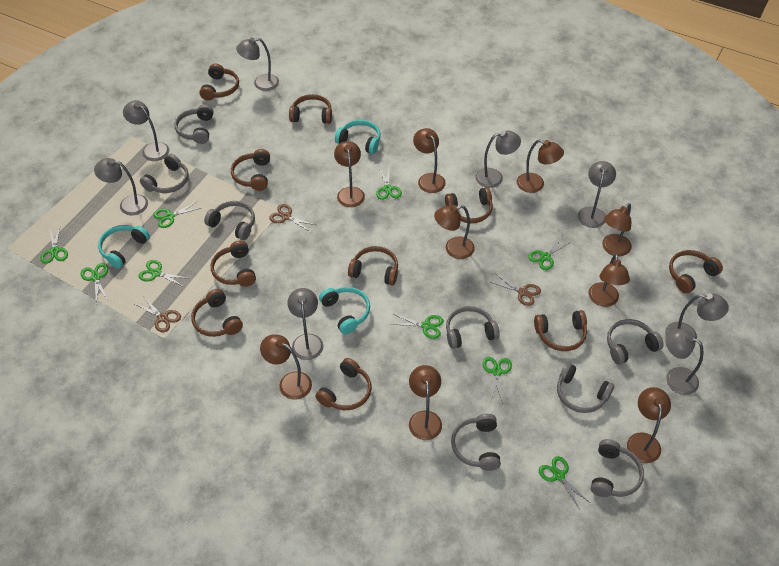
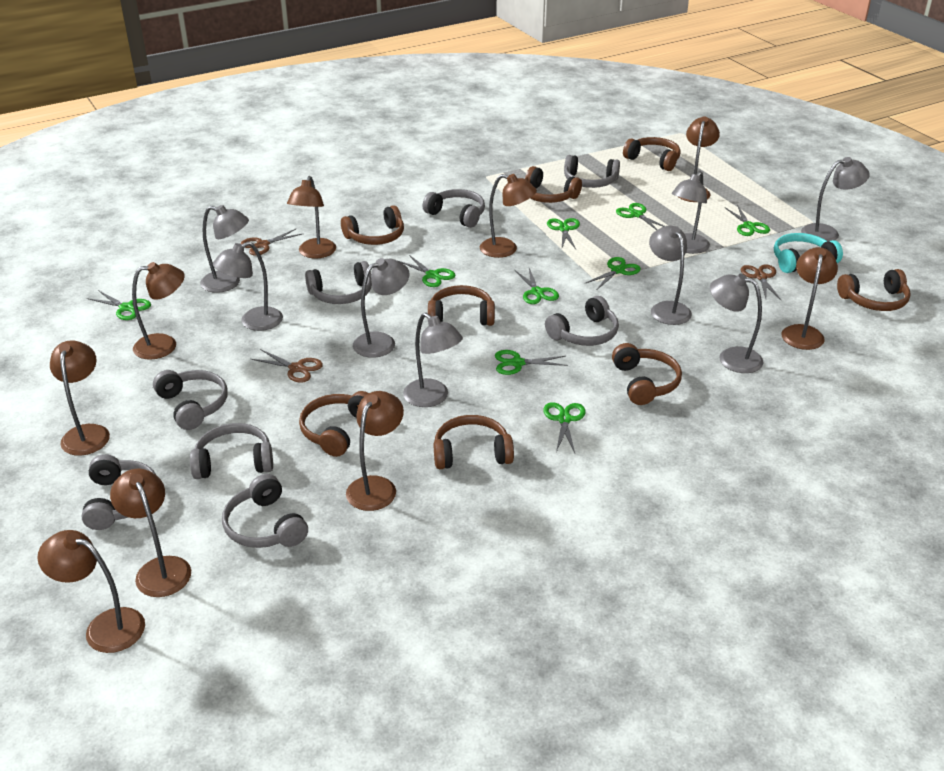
brown headphones: 10 -> 8
turquoise headphones: 3 -> 1

